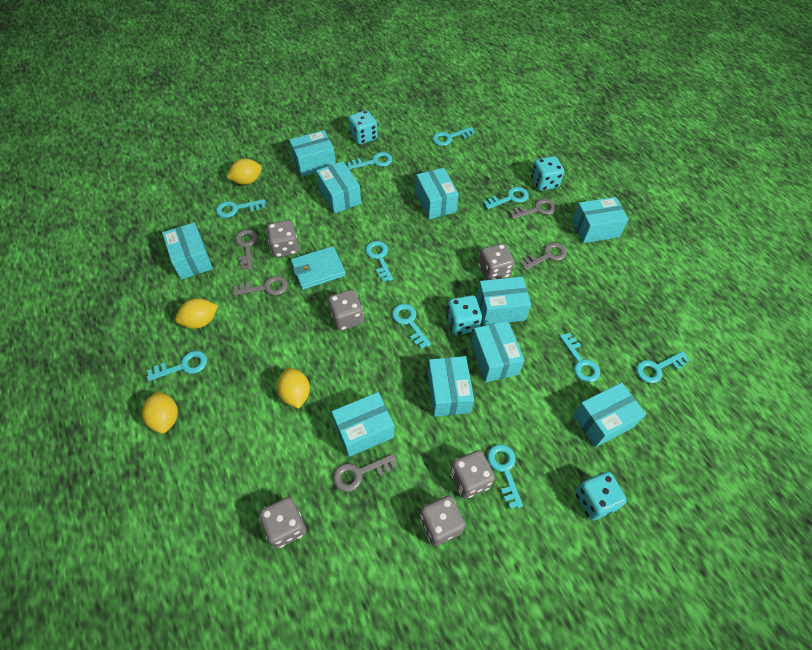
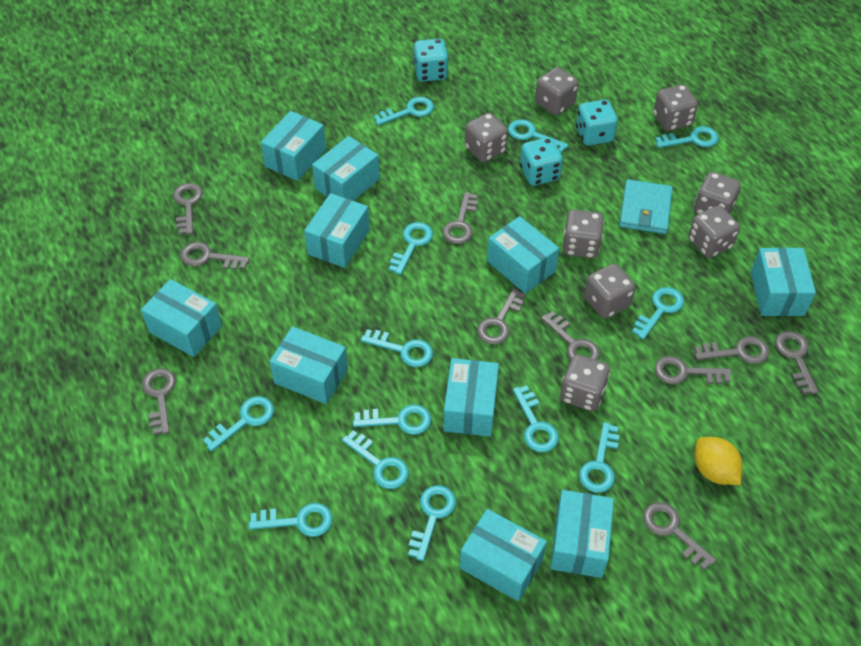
grey dice: 6 -> 8
grey key: 5 -> 10
turquoise dice: 4 -> 3
turquoise key: 10 -> 13
yellow lemon: 4 -> 1

